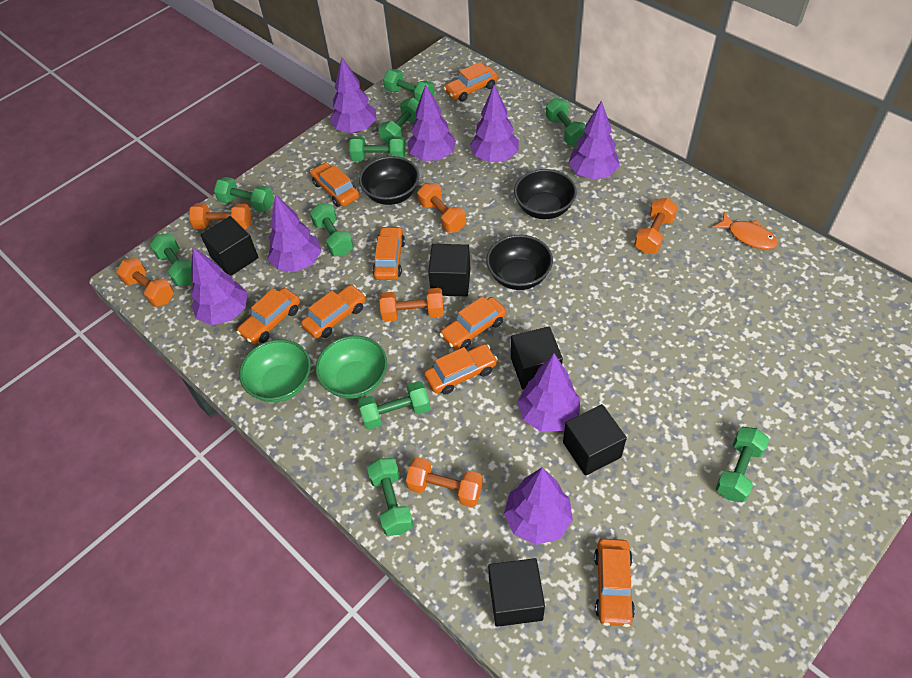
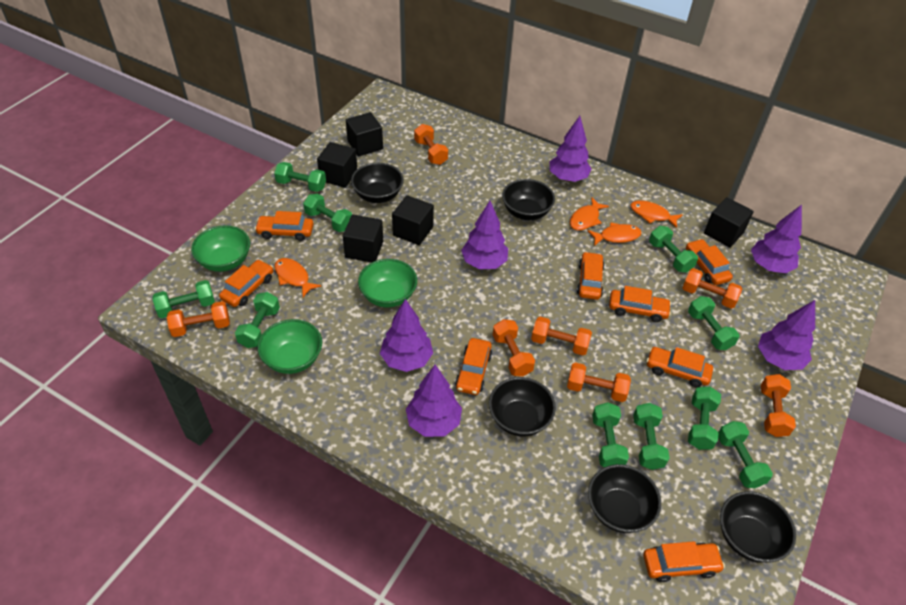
black bowl: 3 -> 5
green bowl: 2 -> 3
orange dumbbell: 6 -> 7
orange fish: 1 -> 4
purple tree: 8 -> 6

